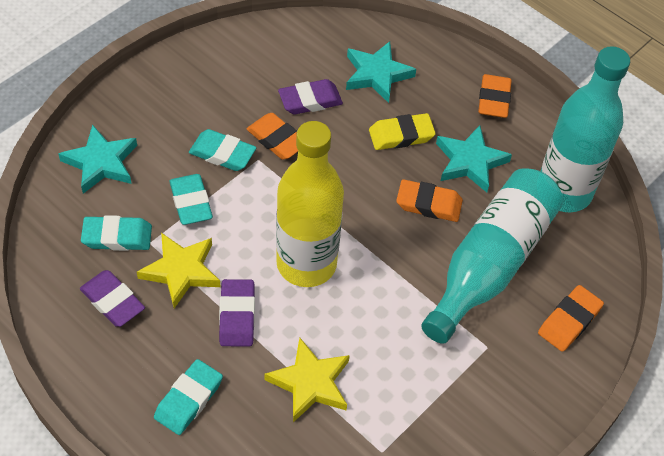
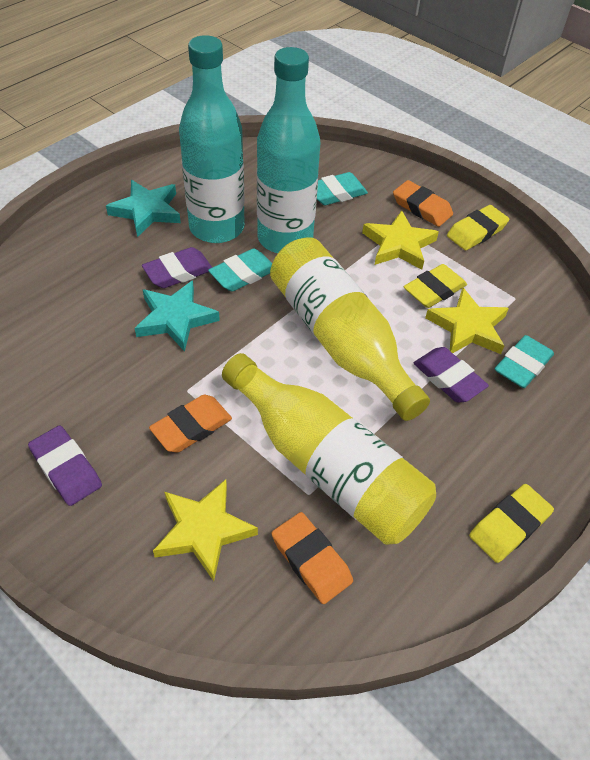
orange eraser: 4 -> 3
turquoise eraser: 4 -> 3
turquoise star: 3 -> 2
yellow bottle: 1 -> 2
yellow eraser: 1 -> 3
yellow star: 2 -> 3

